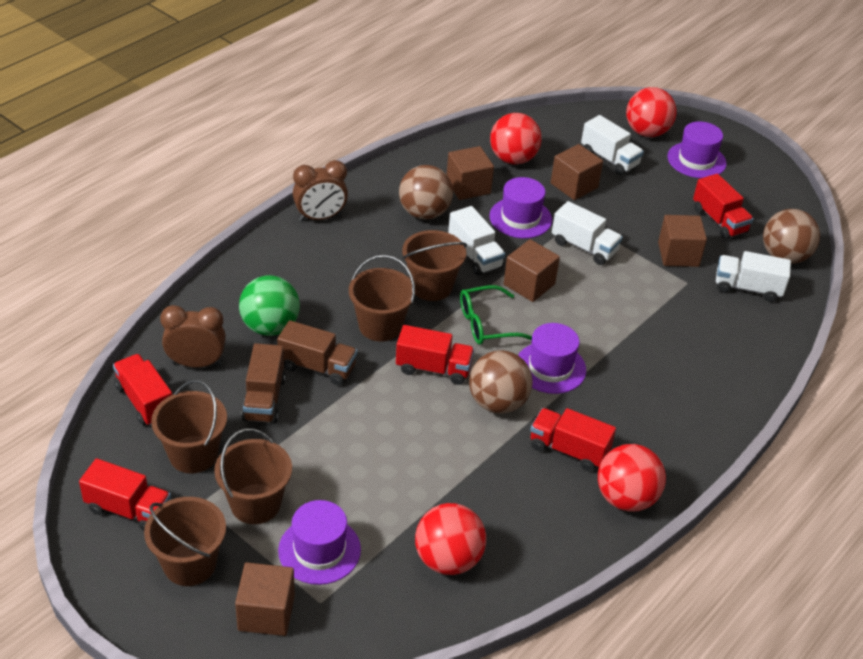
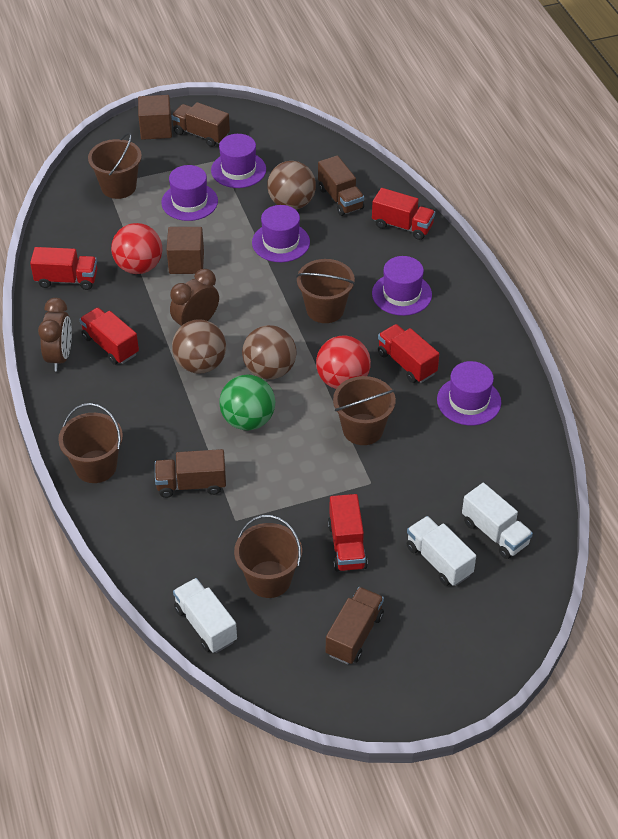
brown cube: 5 -> 2
brown truck: 2 -> 4
green glasses: 1 -> 0
purple hat: 4 -> 5
red ball: 4 -> 2
white truck: 4 -> 3

